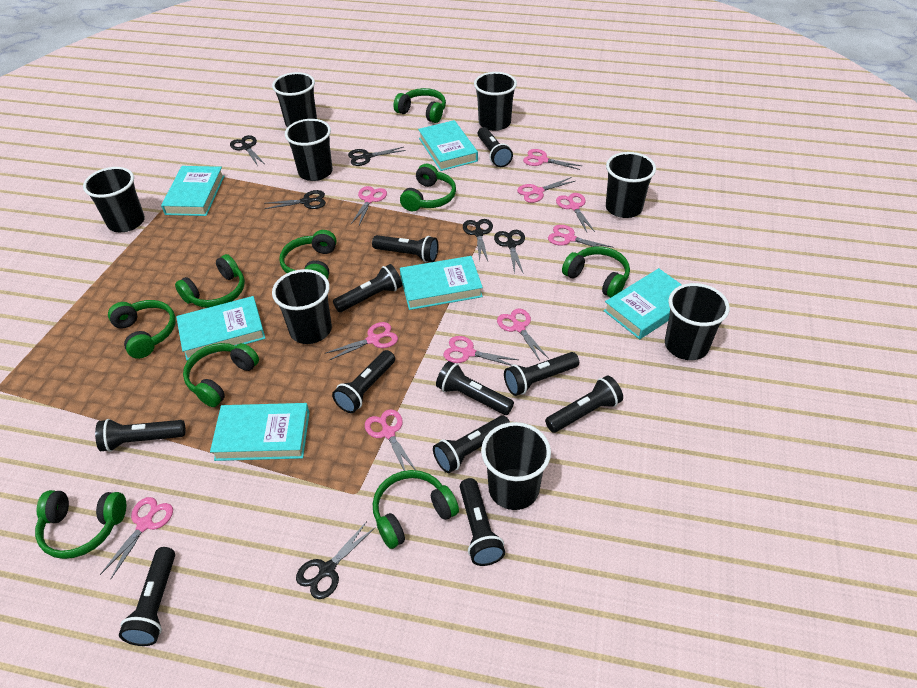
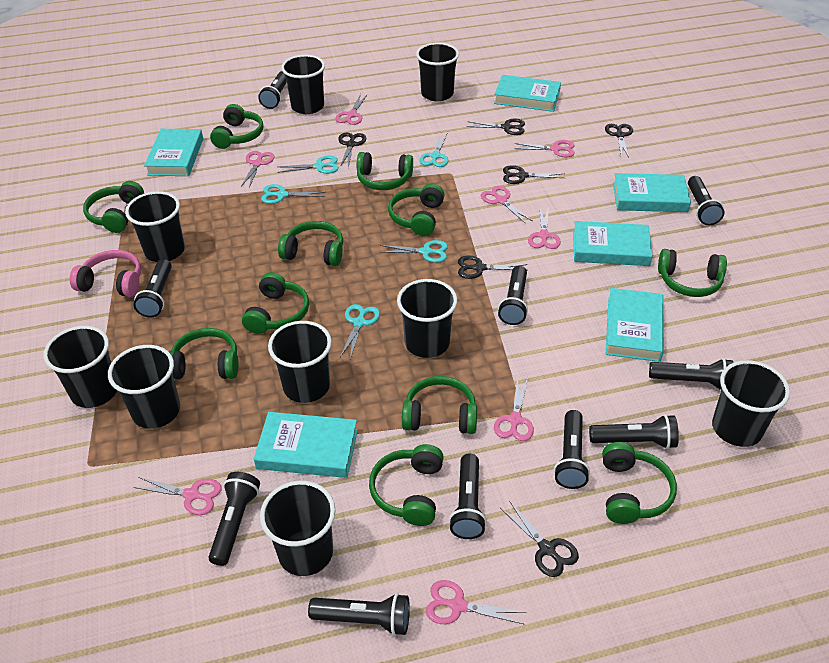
black cup: 8 -> 9
black flashlight: 11 -> 10
green headphones: 9 -> 11
pink headphones: 0 -> 1
pink scissors: 10 -> 8
turquoise scissors: 0 -> 5

